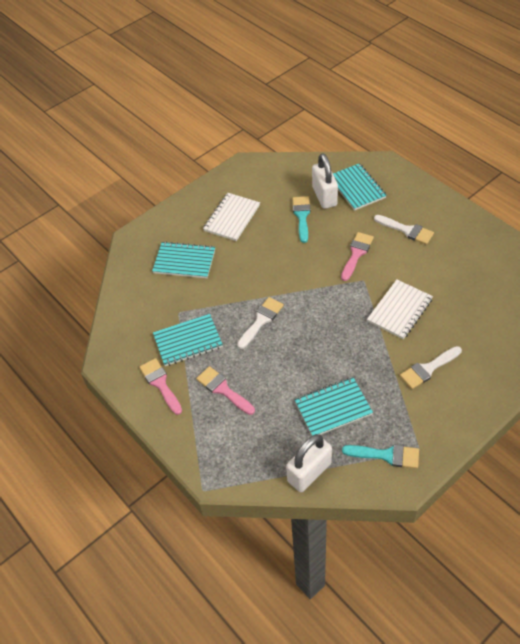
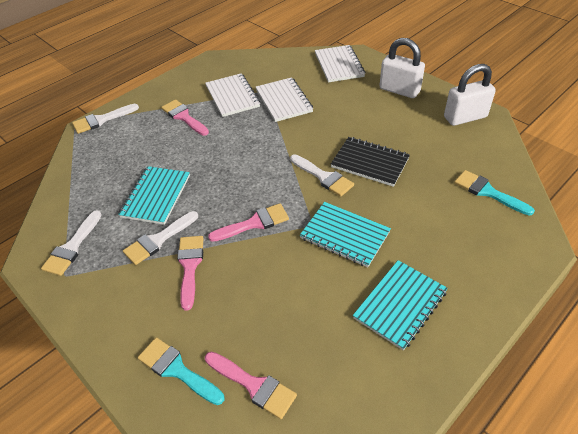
black notebook: 0 -> 1
pink brush: 3 -> 4
turquoise notebook: 4 -> 3
white brush: 3 -> 4
white notebook: 2 -> 3

